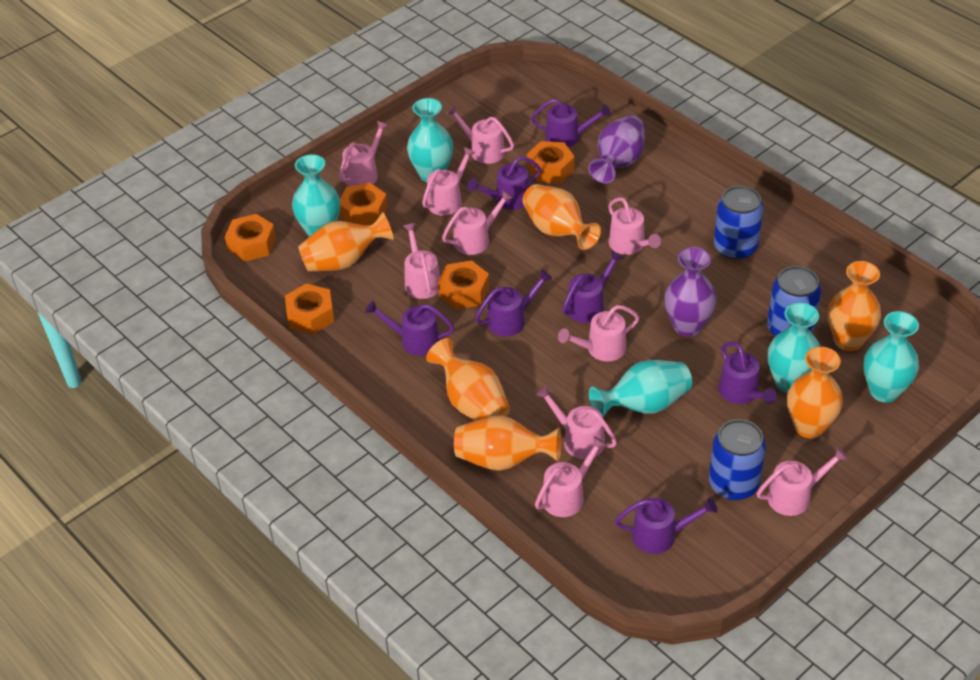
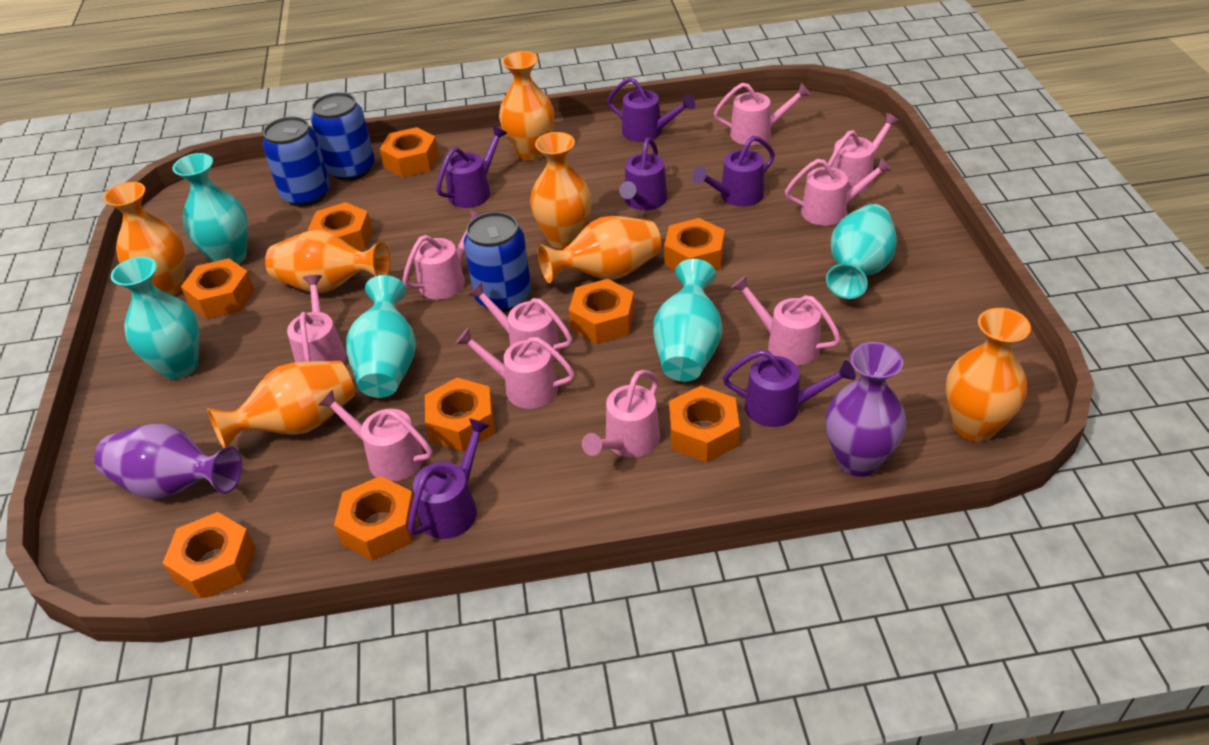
orange nut: 5 -> 9
orange vase: 6 -> 7
purple watering can: 7 -> 6

